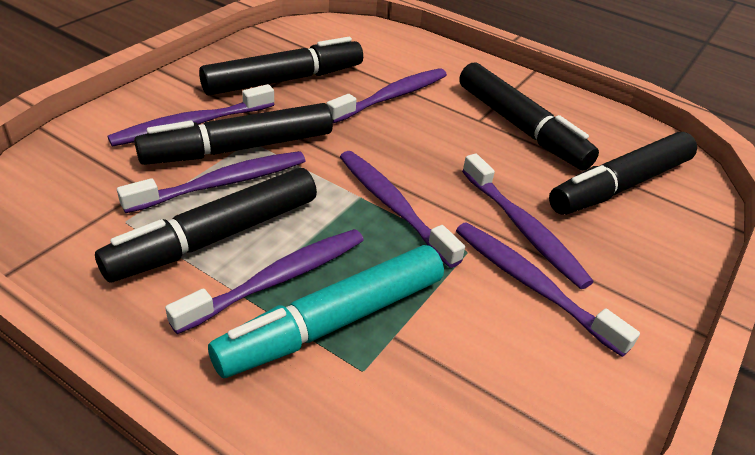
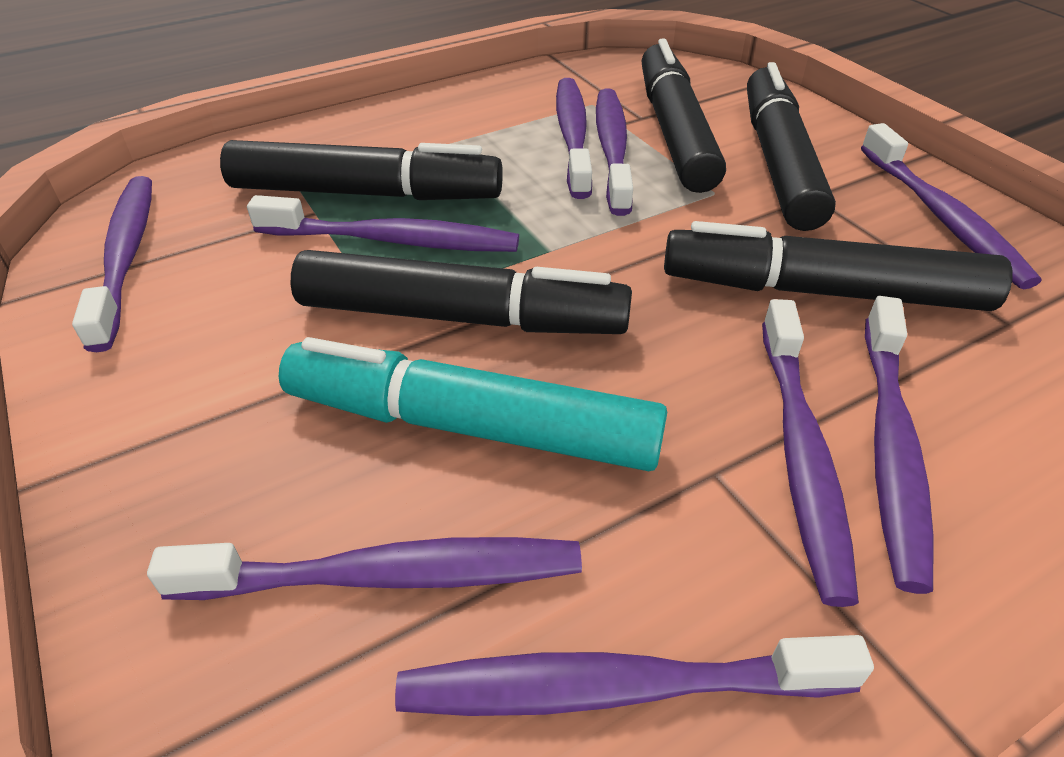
purple toothbrush: 7 -> 9

